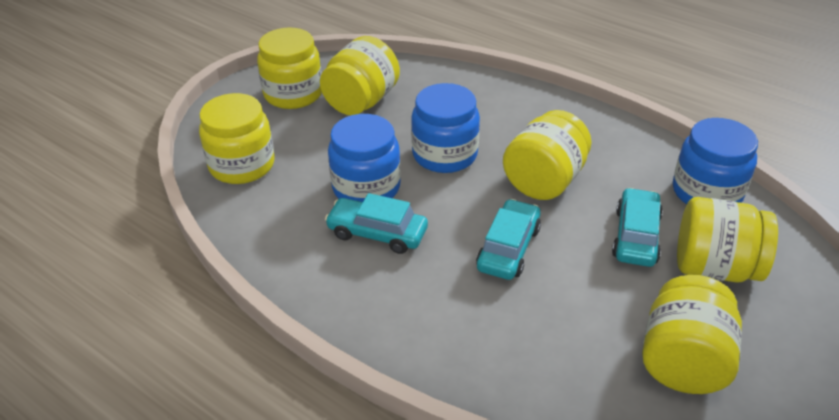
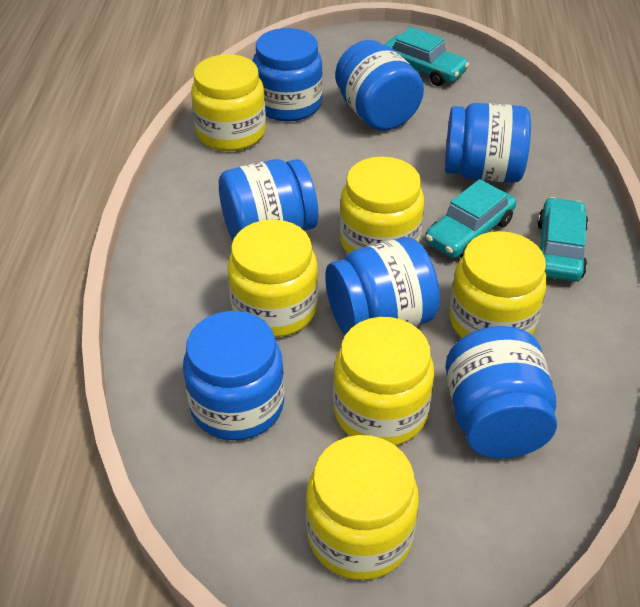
blue jar: 3 -> 7

